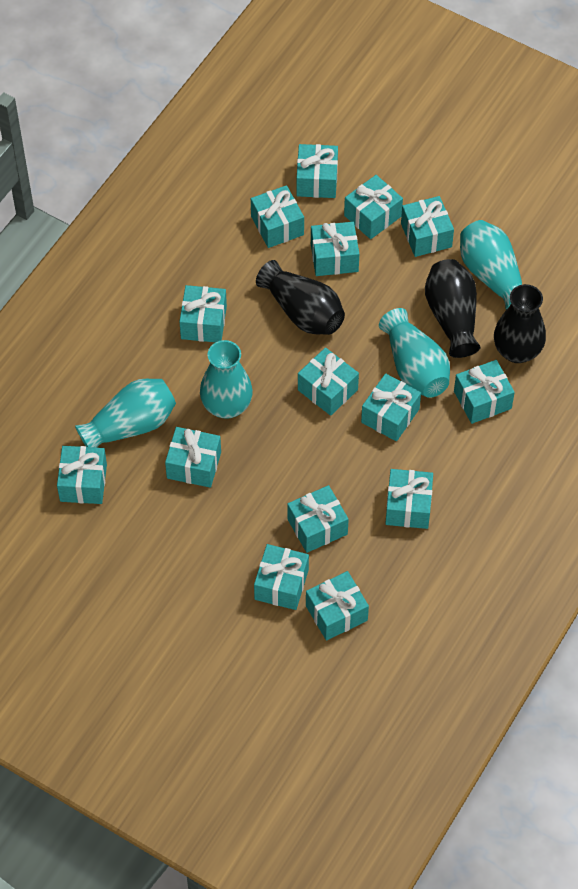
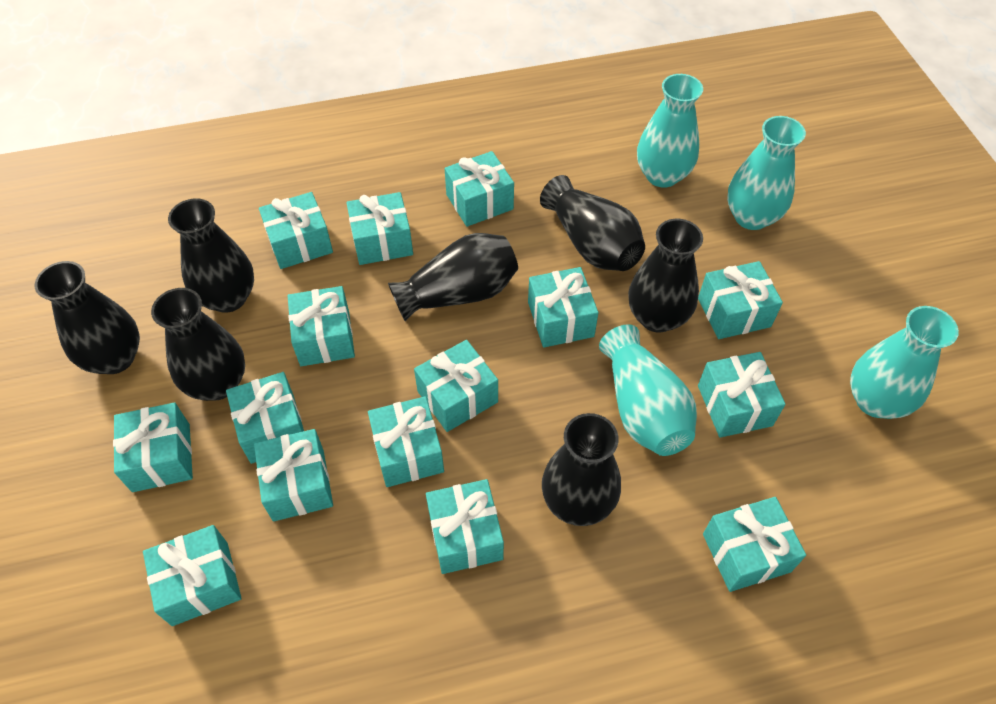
black vase: 3 -> 7

